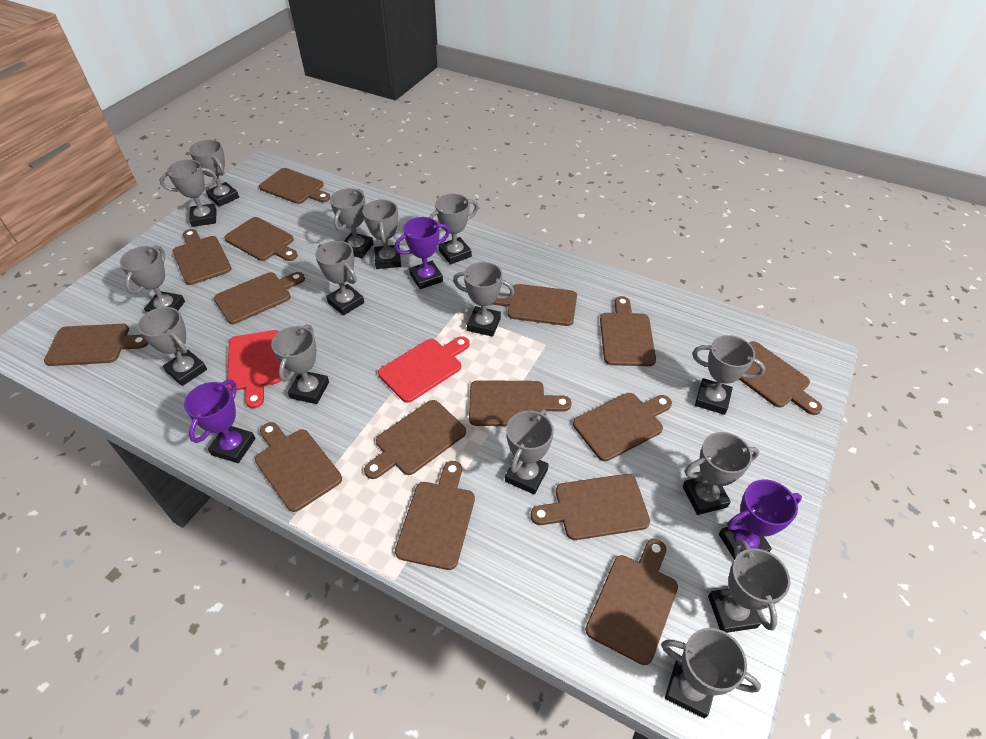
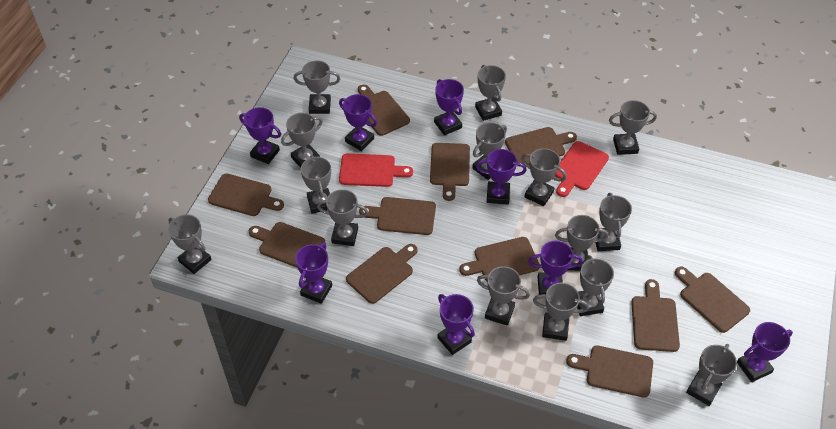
brown cutting board: 15 -> 11
purple trophy: 3 -> 8

